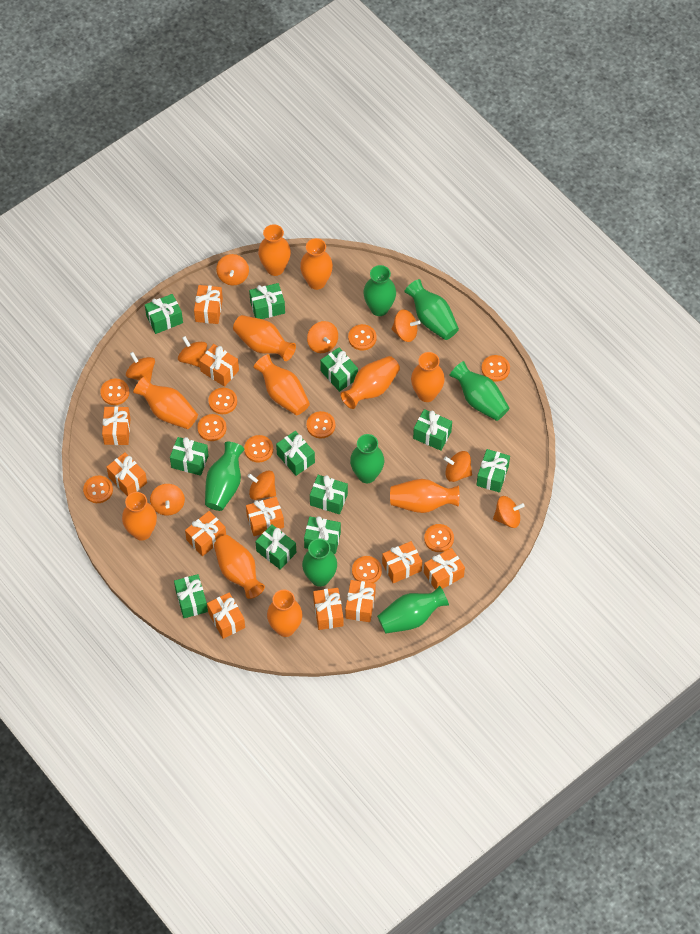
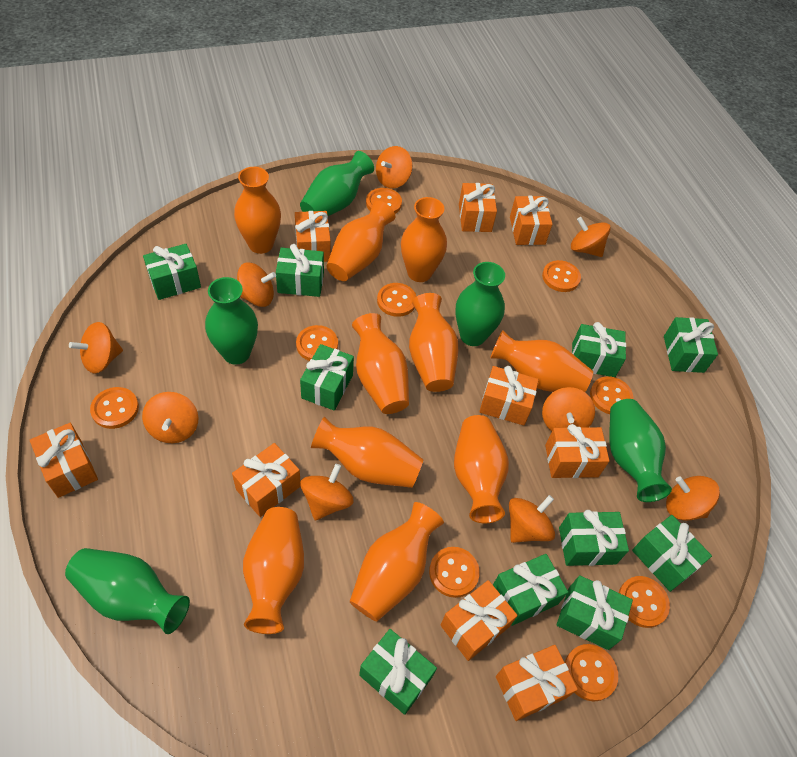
green gift: 11 -> 10
green vase: 7 -> 5
orange button: 10 -> 9
orange gift: 11 -> 9
orange vase: 11 -> 10

